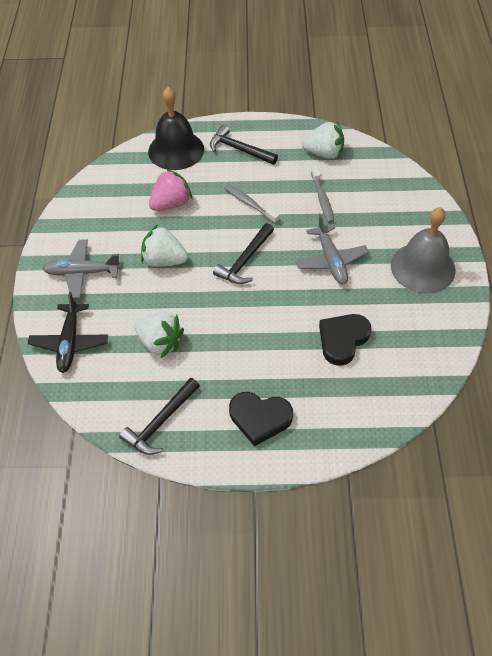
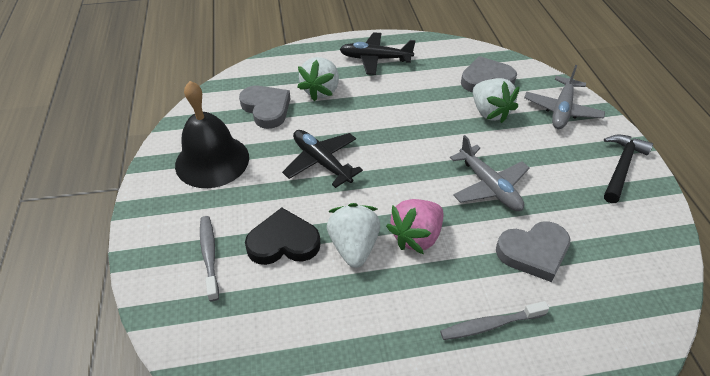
black hammer: 3 -> 1
black heart: 2 -> 1
black plane: 1 -> 2
grey bell: 1 -> 0
grey heart: 0 -> 3

